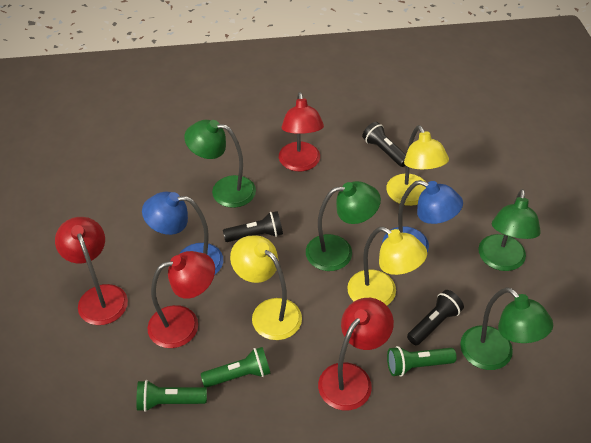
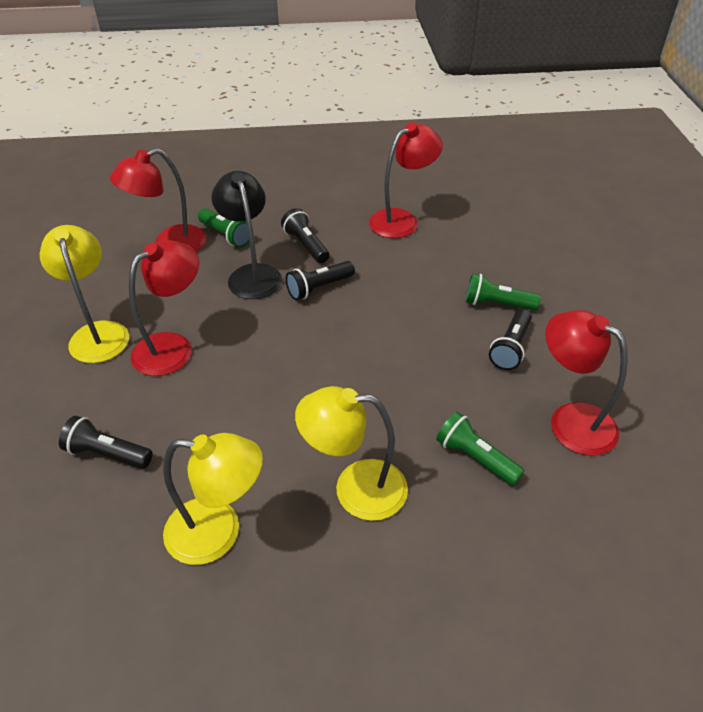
black flashlight: 3 -> 4
black lamp: 0 -> 1
blue lamp: 2 -> 0
green lamp: 4 -> 0

